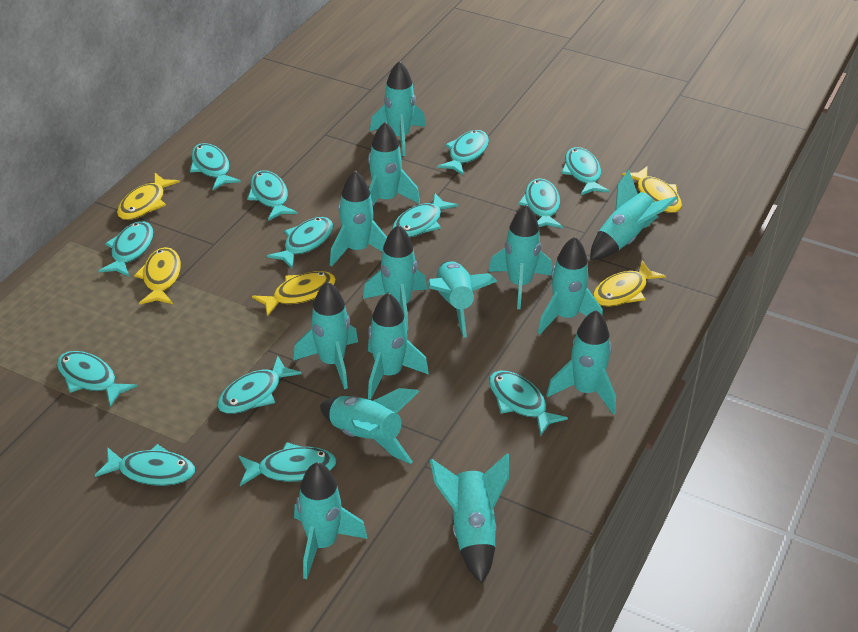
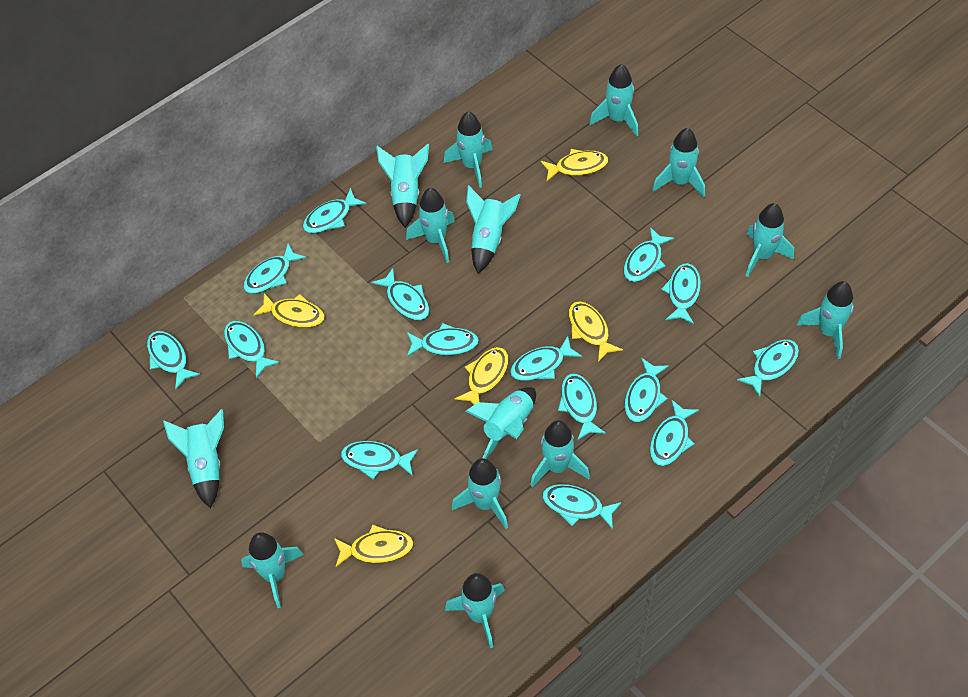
turquoise fish: 13 -> 15

